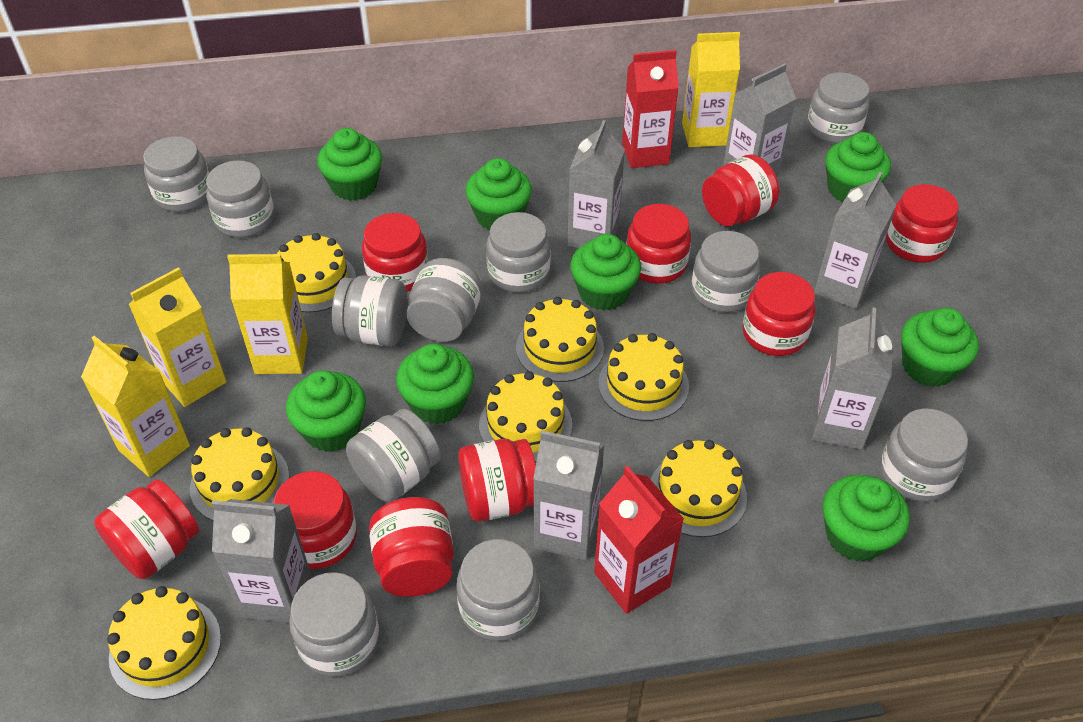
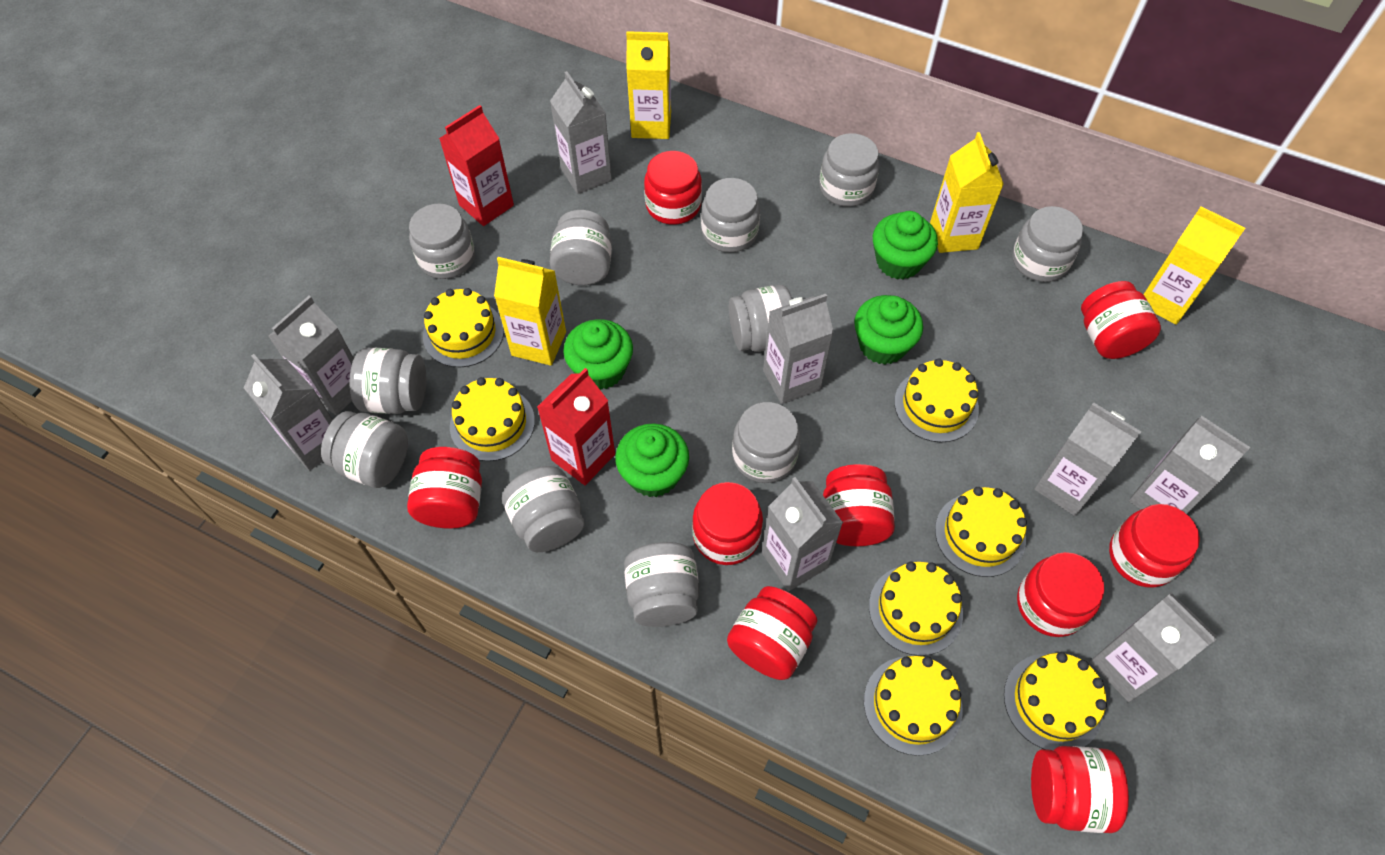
green cupcake: 8 -> 4
grey carton: 6 -> 8

